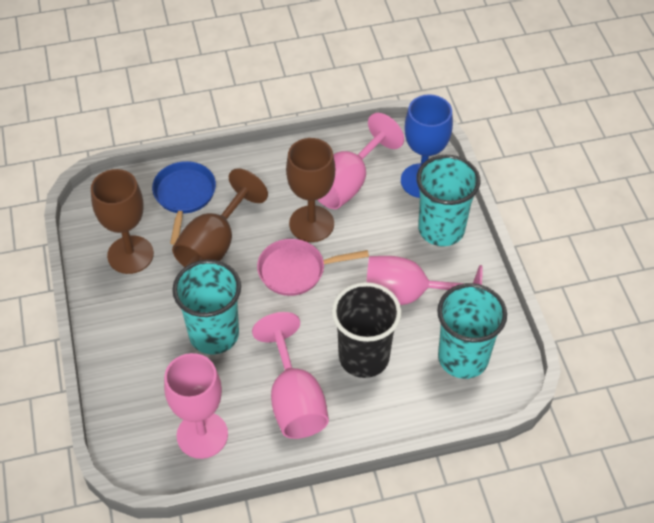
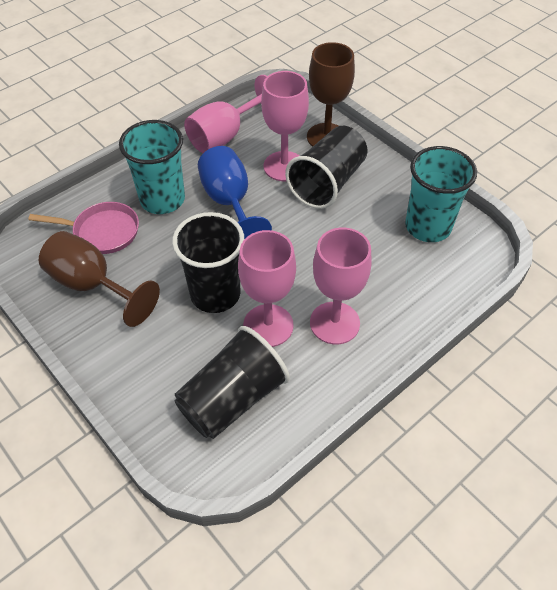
black cup: 1 -> 3
blue pan: 1 -> 0
brown goblet: 3 -> 2
turquoise cup: 3 -> 2

